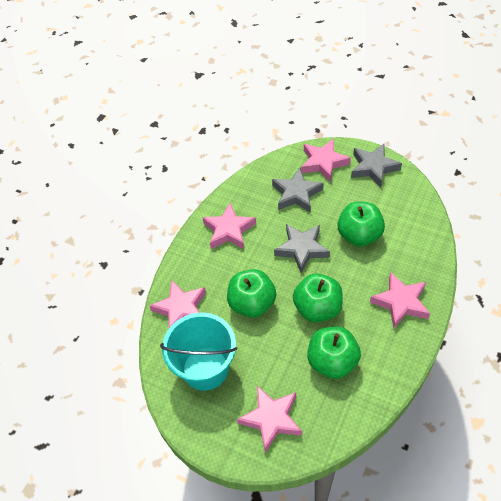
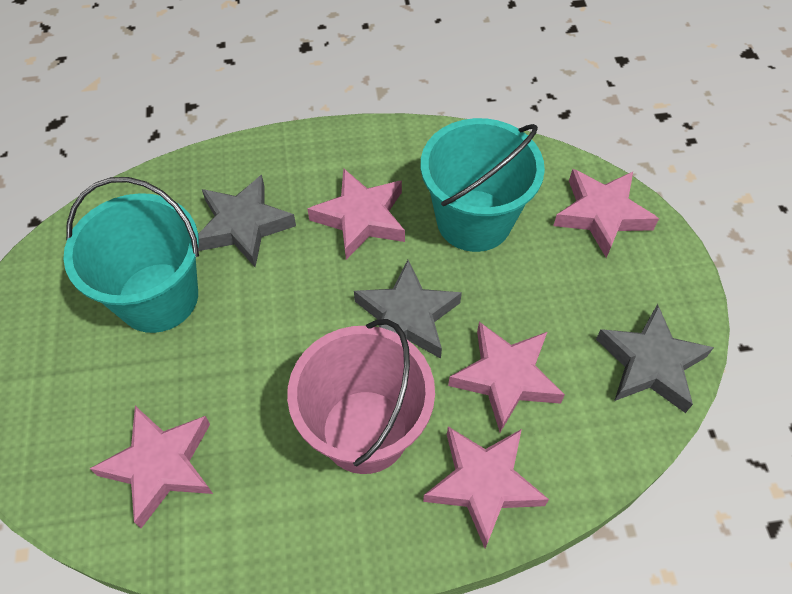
green apple: 4 -> 0
pink bucket: 0 -> 1
turquoise bucket: 1 -> 2

